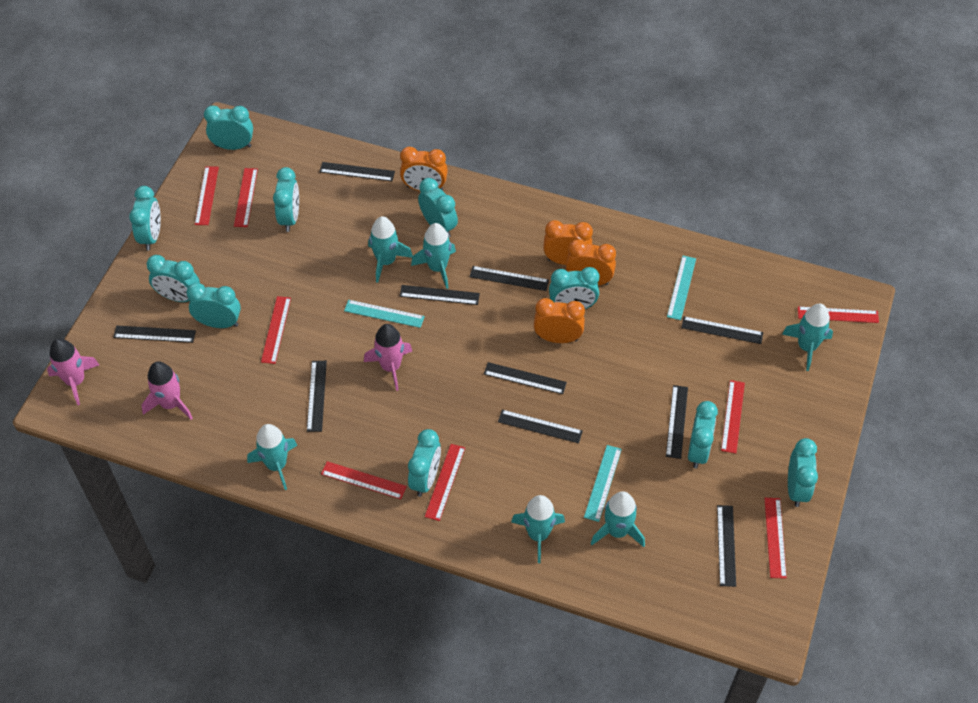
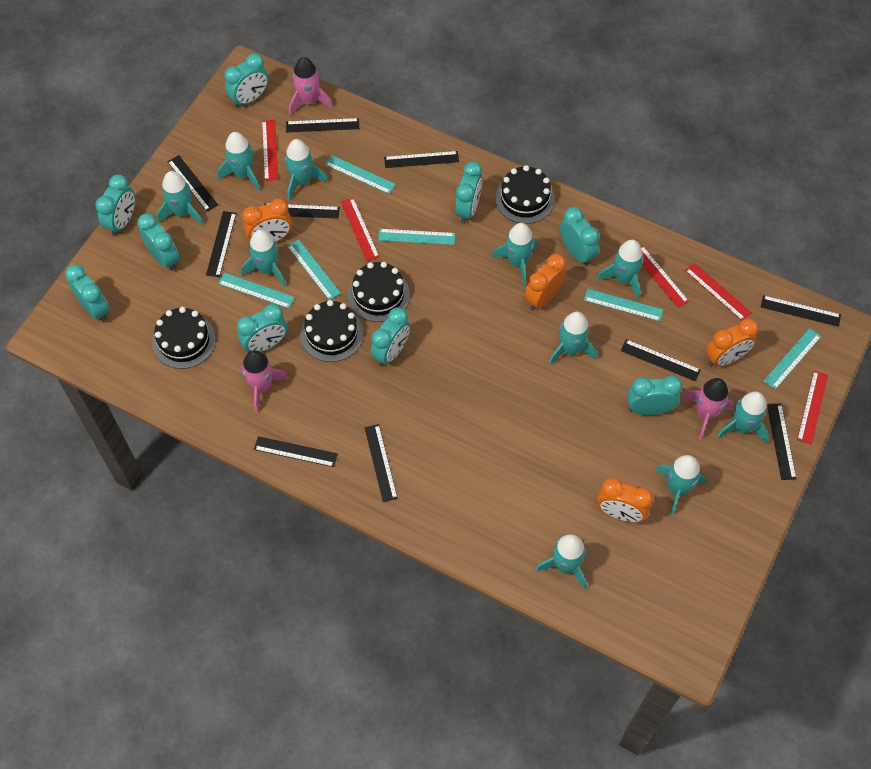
black cake: 0 -> 4
red ruler: 8 -> 5
turquoise clock: 10 -> 9
turquoise rocket: 6 -> 10
turquoise ruler: 3 -> 6

